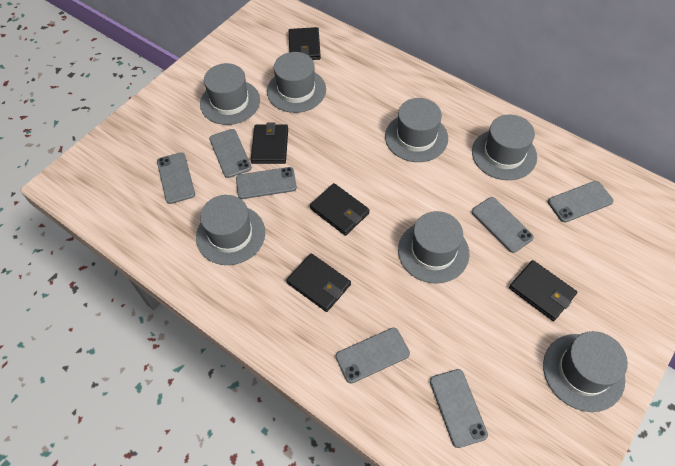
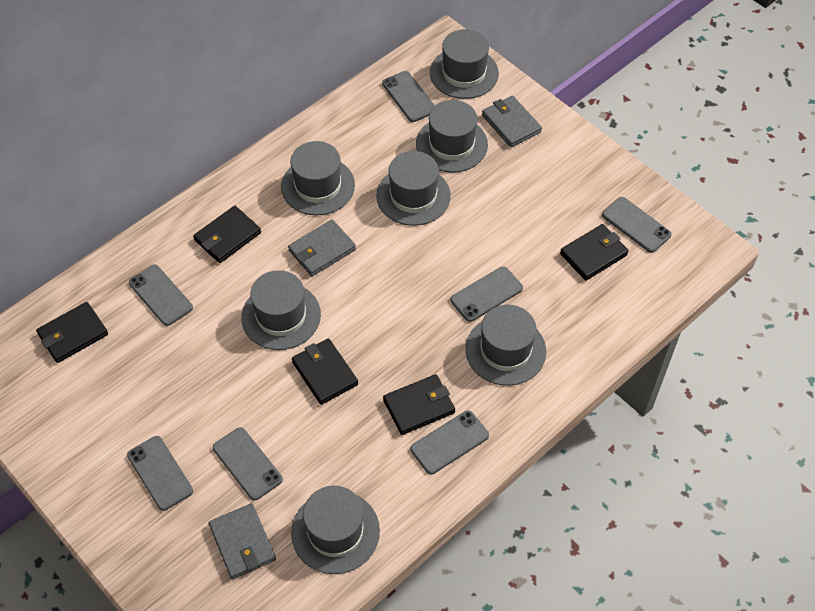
grey wallet: 0 -> 3

